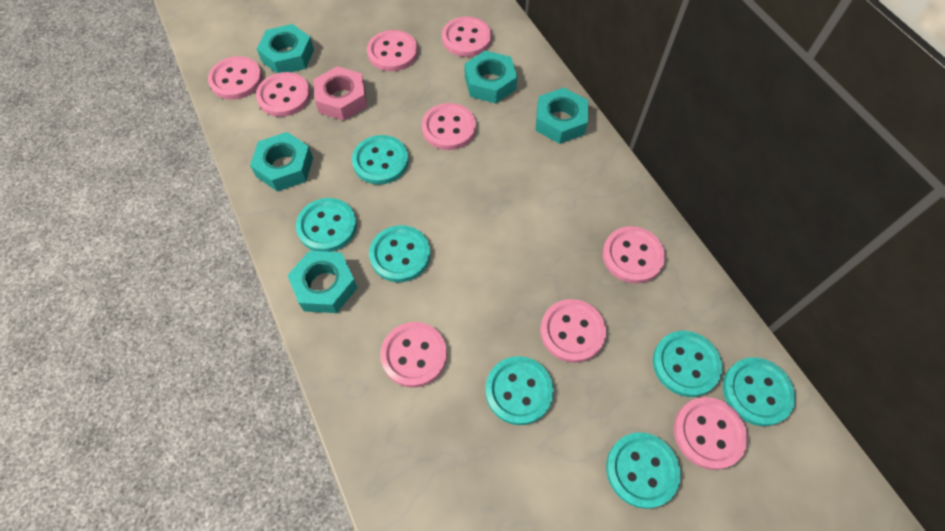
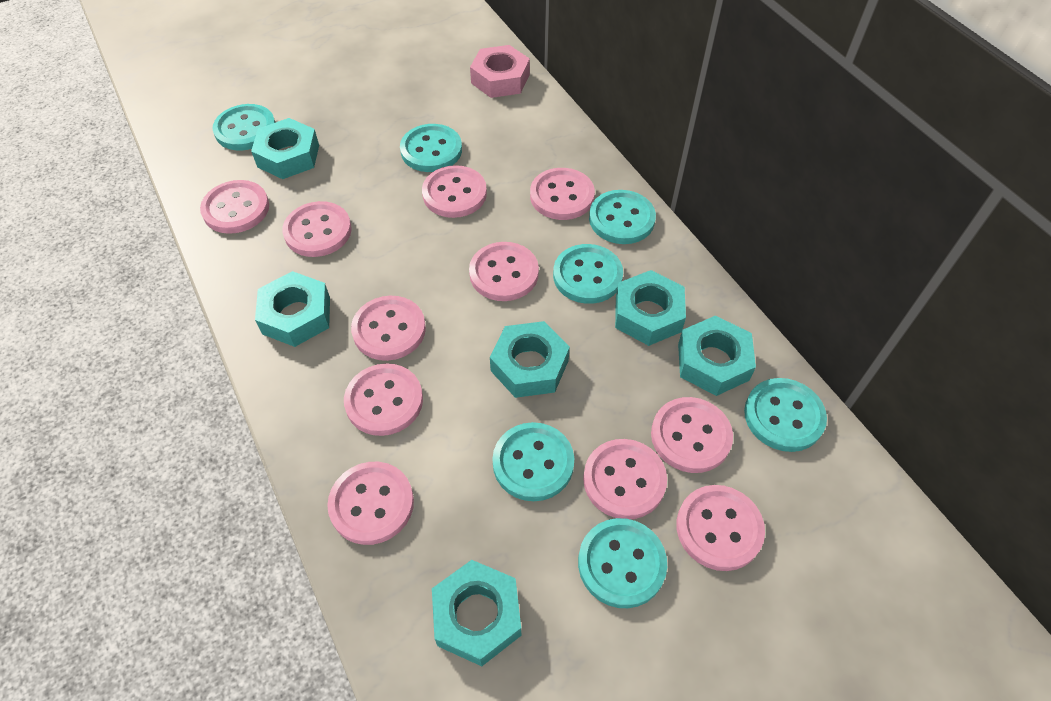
pink button: 9 -> 11
turquoise nut: 5 -> 6

